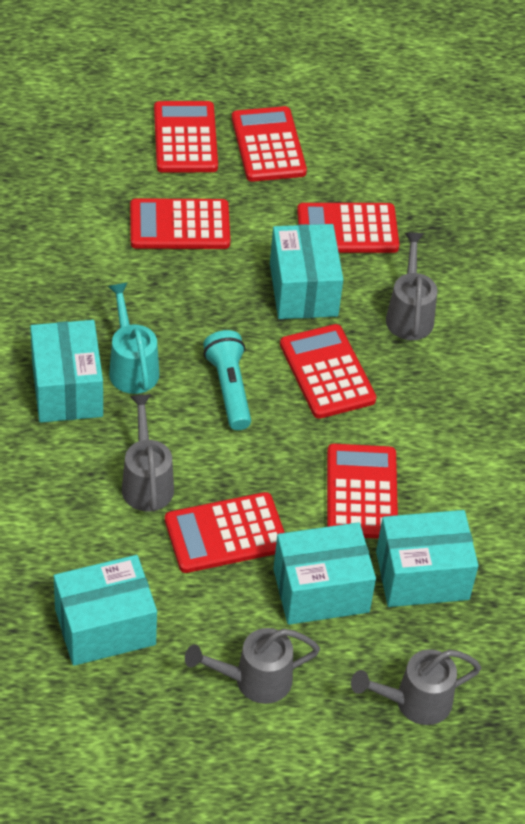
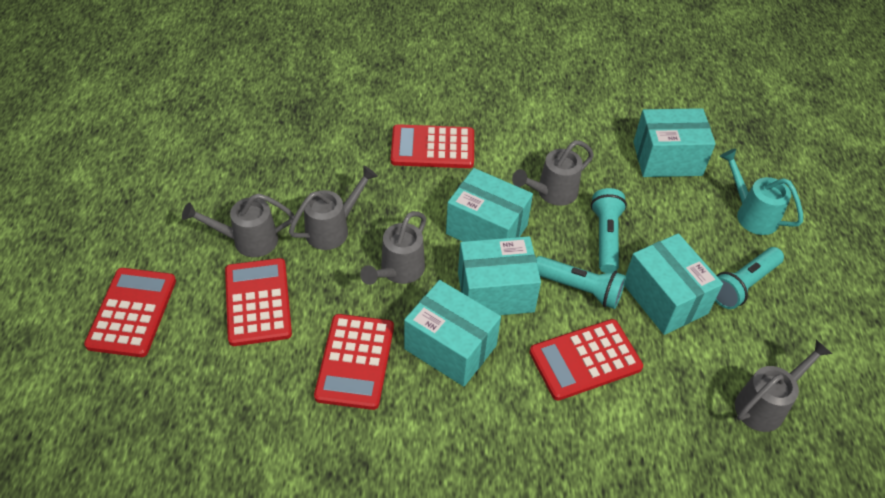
grey watering can: 4 -> 5
red calculator: 7 -> 5
turquoise flashlight: 1 -> 3

